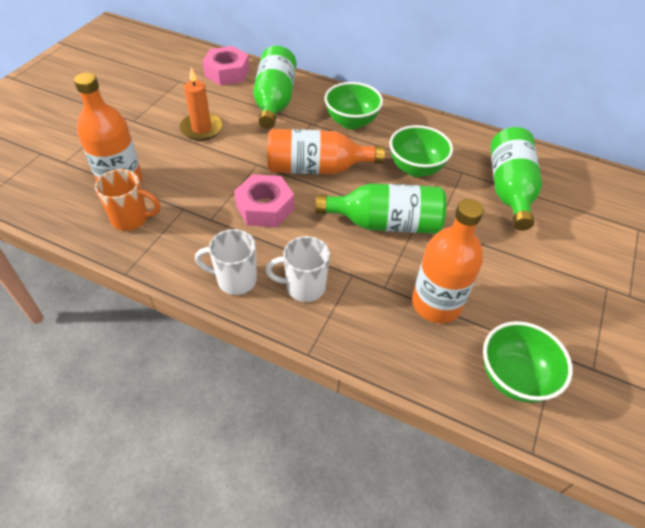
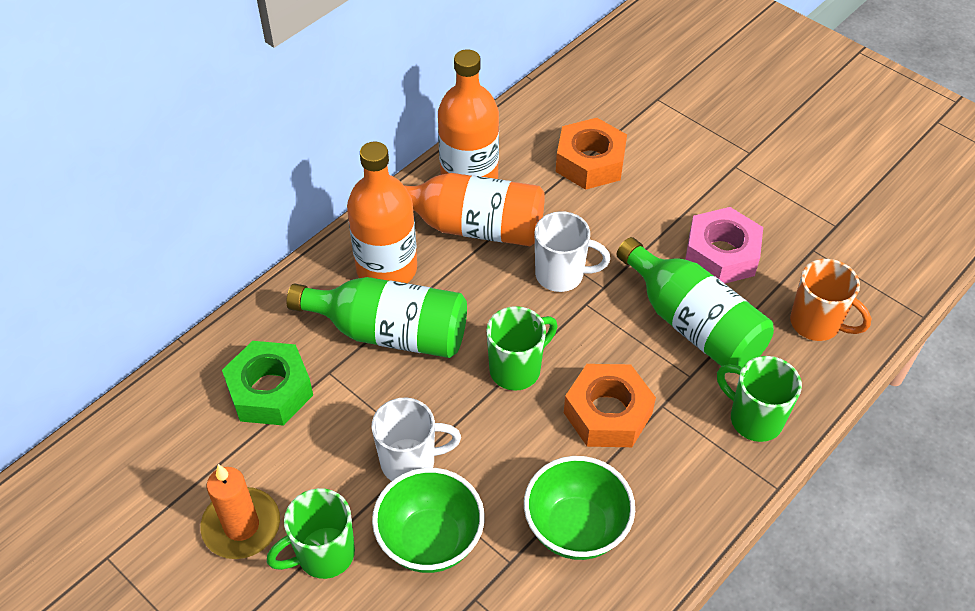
green bottle: 3 -> 2
green bowl: 3 -> 2
green mug: 0 -> 3
green nut: 0 -> 1
orange nut: 0 -> 2
pink nut: 2 -> 1

